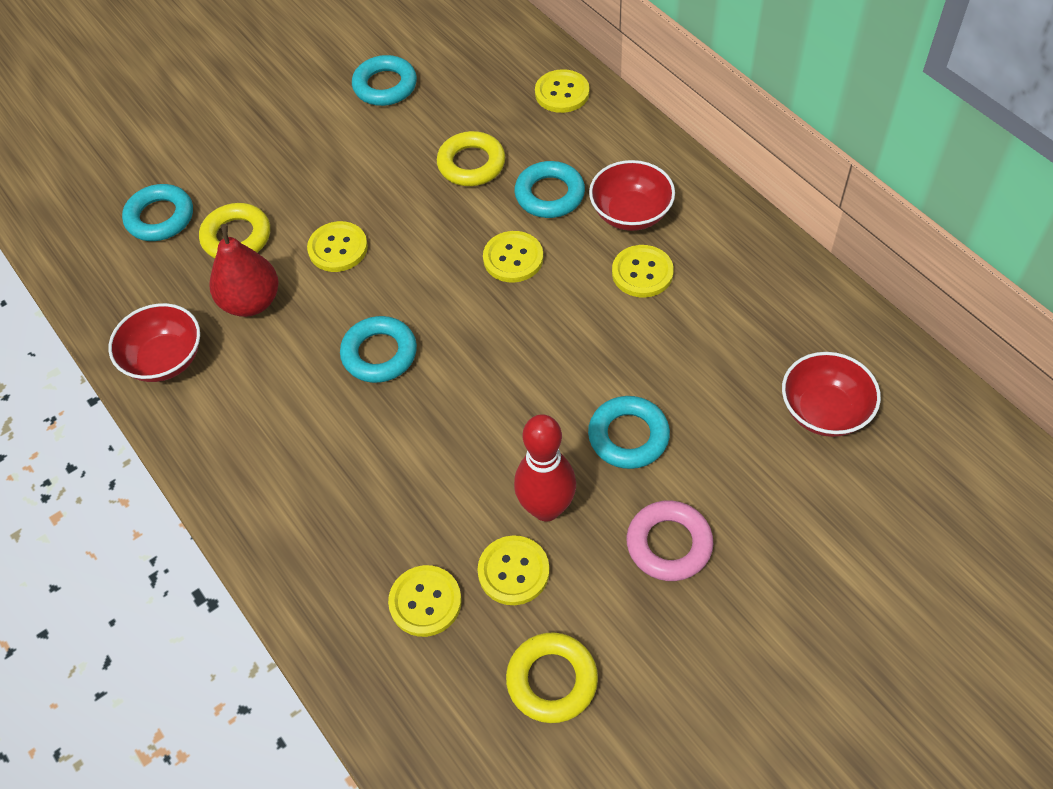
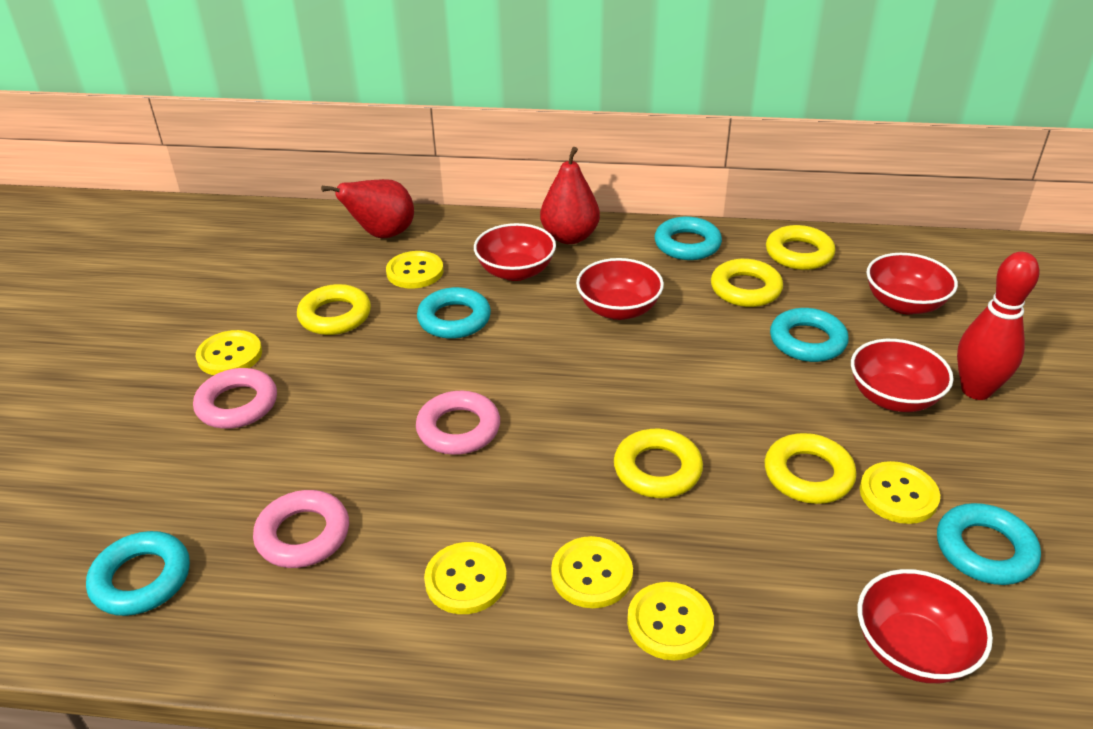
pink ring: 1 -> 3
red bowl: 3 -> 5
red pear: 1 -> 2
yellow ring: 3 -> 5

